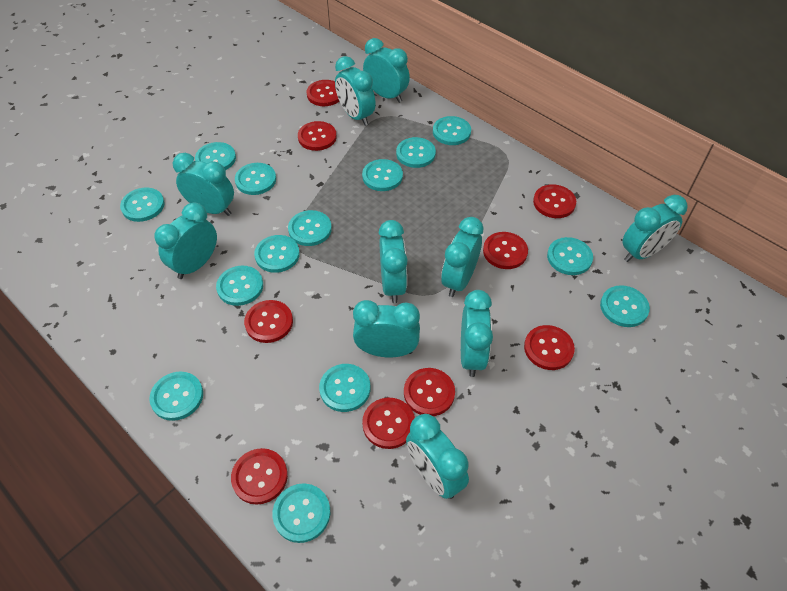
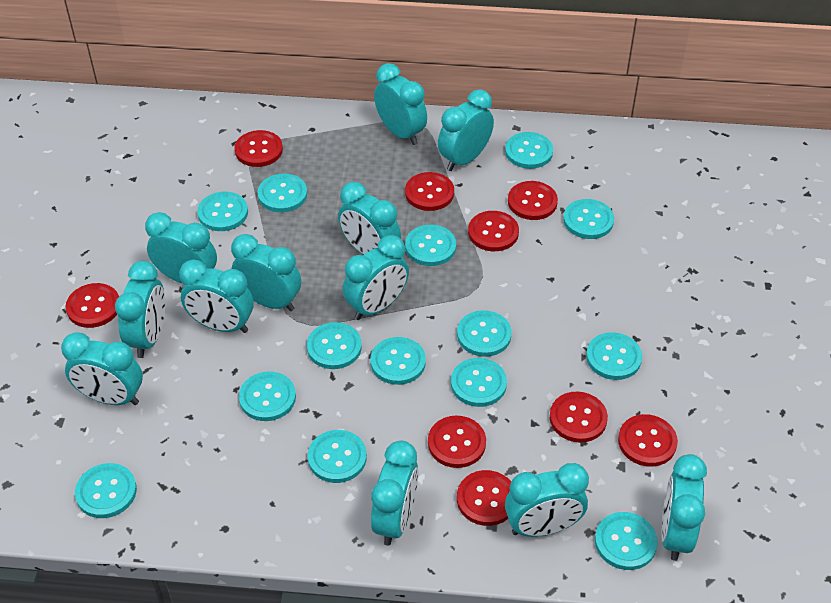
turquoise clock: 10 -> 12

